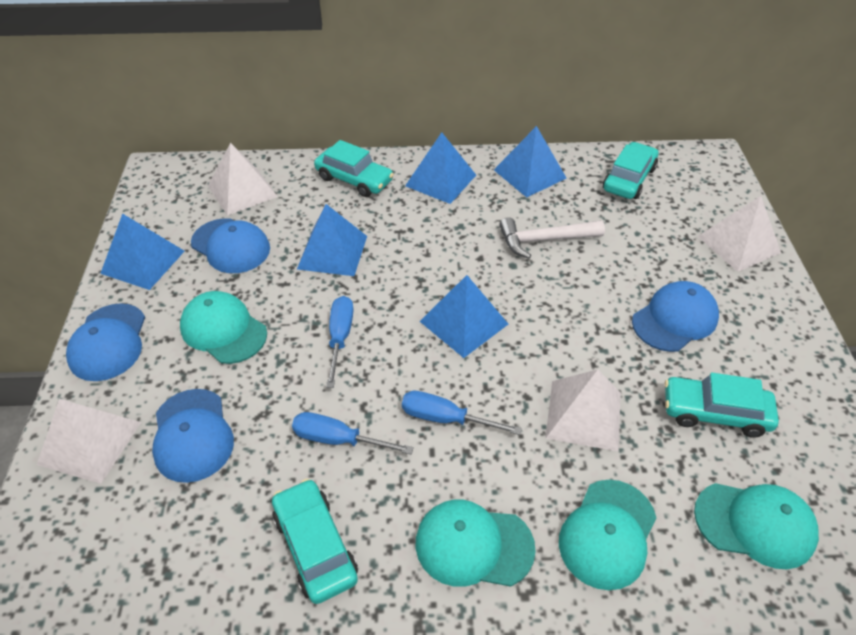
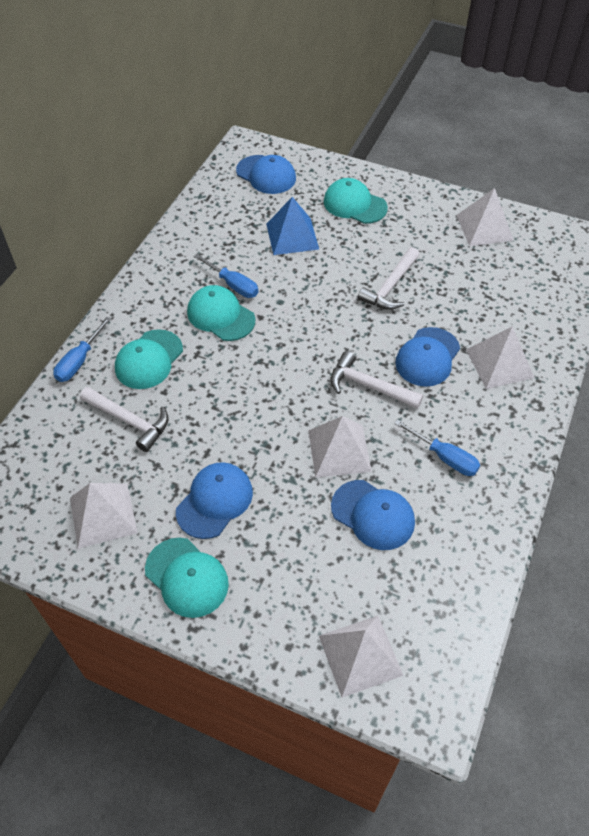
blue pyramid: 5 -> 1
turquoise car: 4 -> 0
white hammer: 1 -> 3
white pyramid: 4 -> 5

